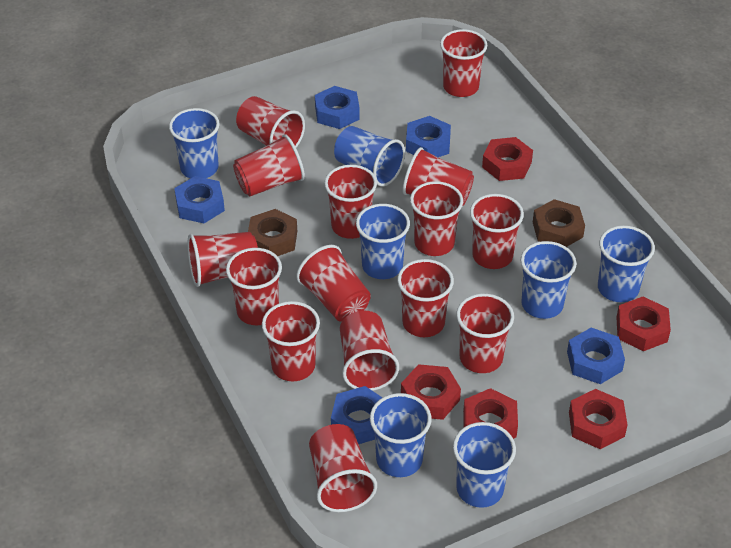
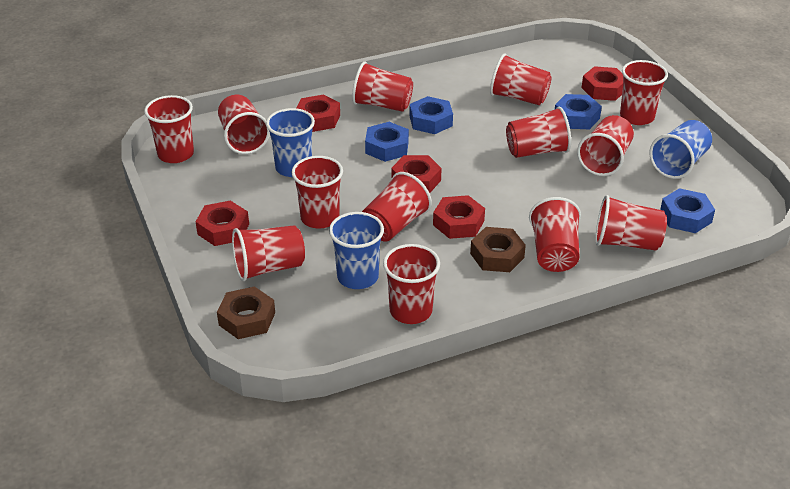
blue cup: 7 -> 3
blue nut: 5 -> 4
red cup: 15 -> 13

